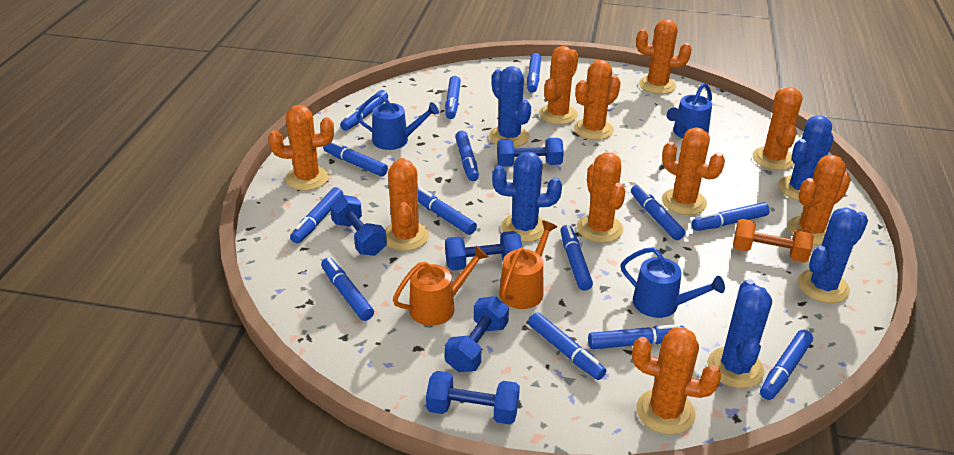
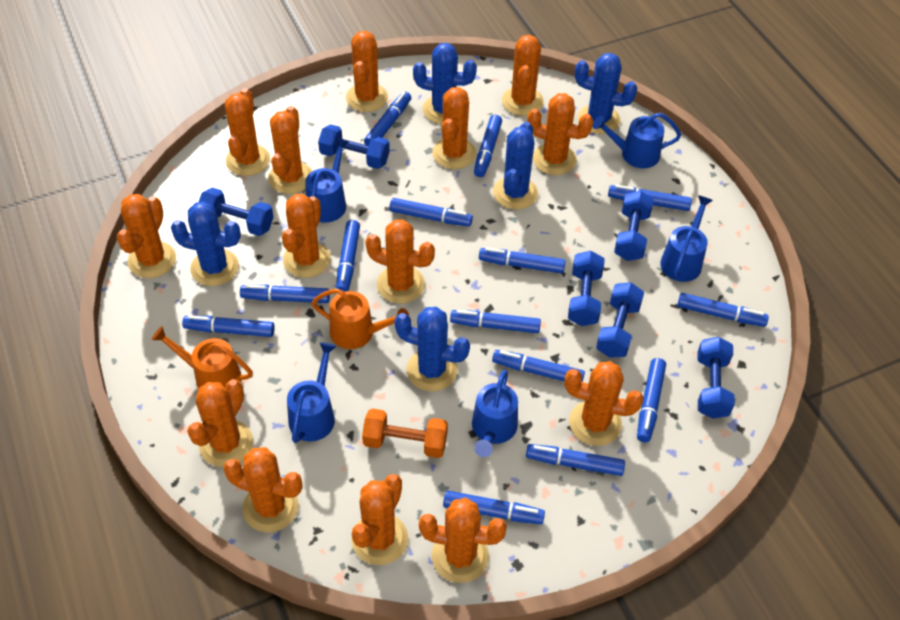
blue dumbbell: 5 -> 6
blue watering can: 3 -> 5
orange cactus: 10 -> 14

